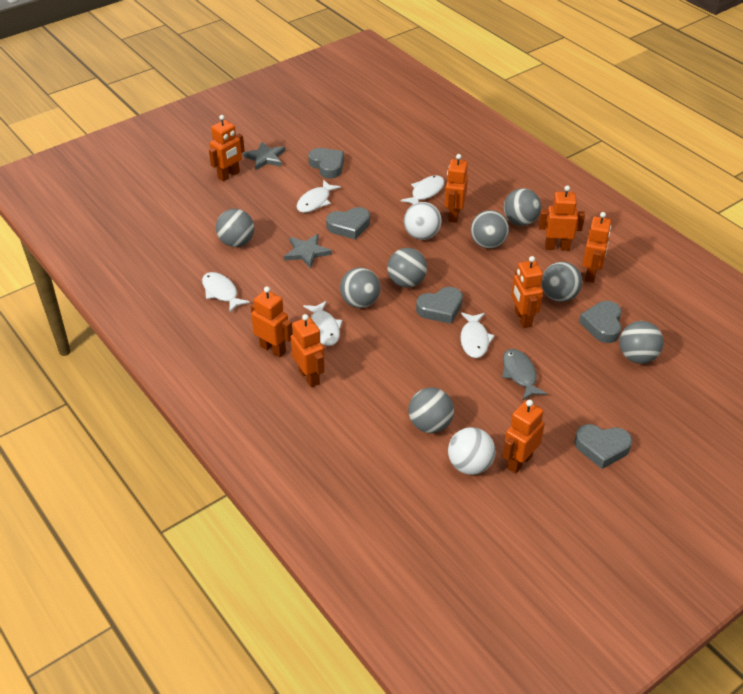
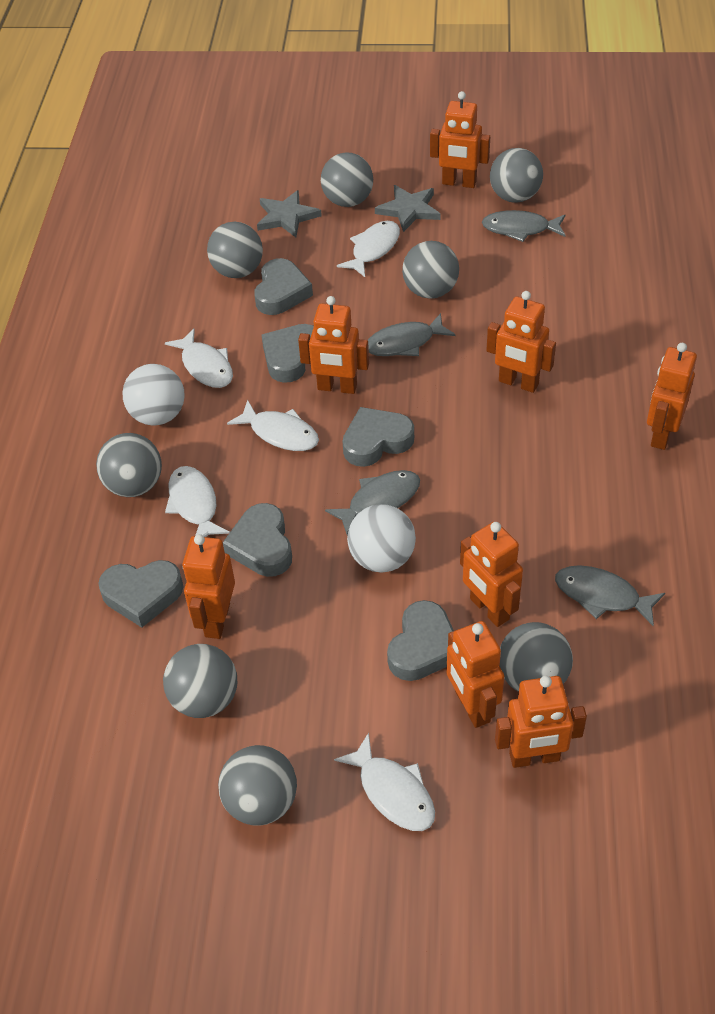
grey fish: 1 -> 4
grey heart: 5 -> 6

